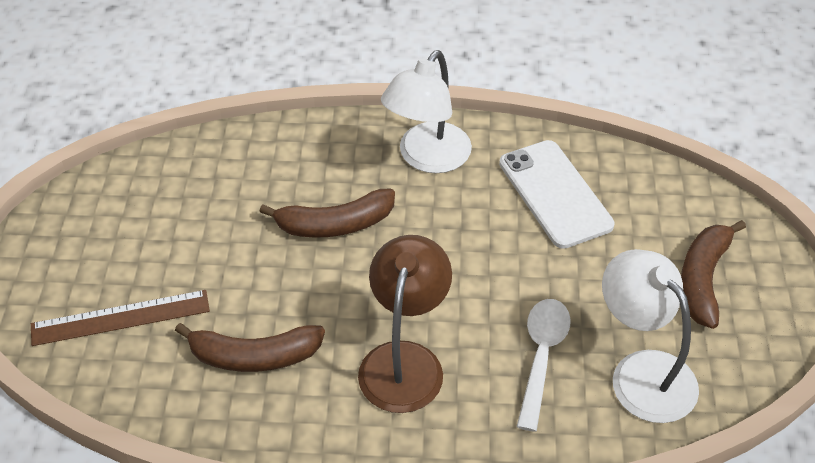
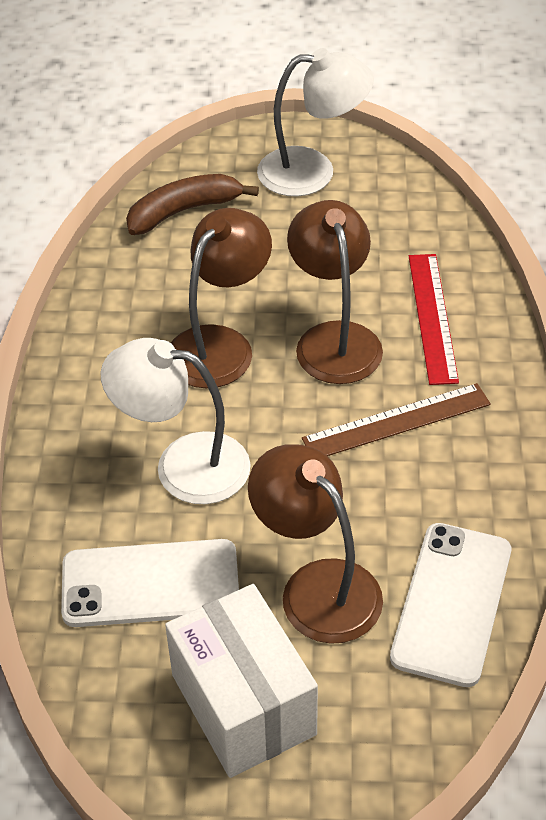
brown banana: 3 -> 1
brown lamp: 1 -> 3
red ruler: 0 -> 1
white box: 0 -> 1
white phone: 1 -> 2
white spoon: 1 -> 0

